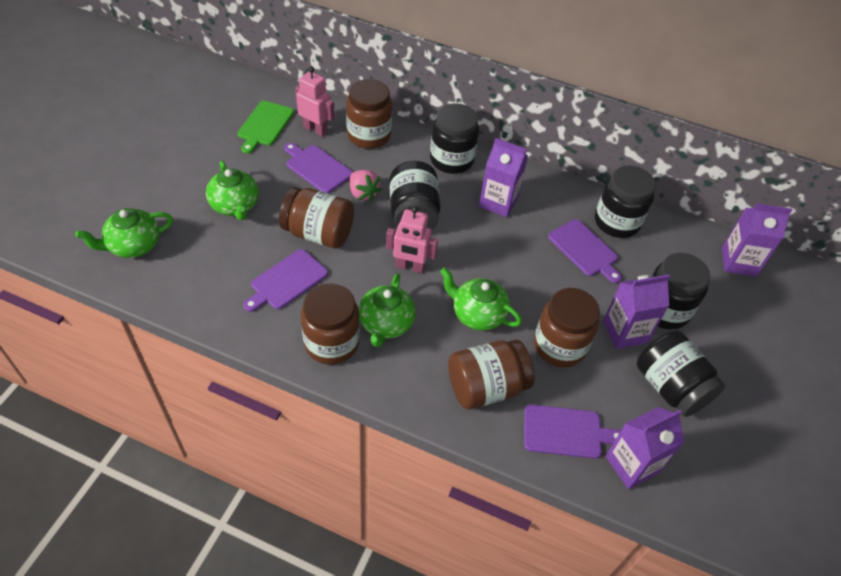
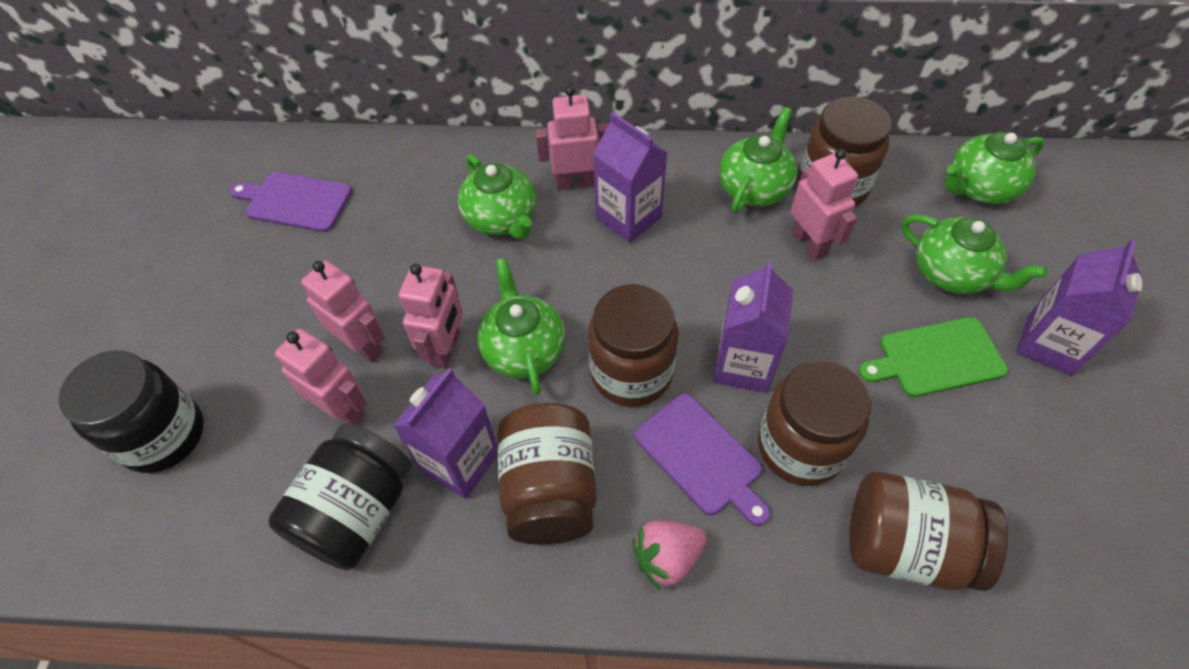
black jar: 5 -> 2
green teapot: 4 -> 5
pink robot: 2 -> 5
purple cutting board: 4 -> 2

